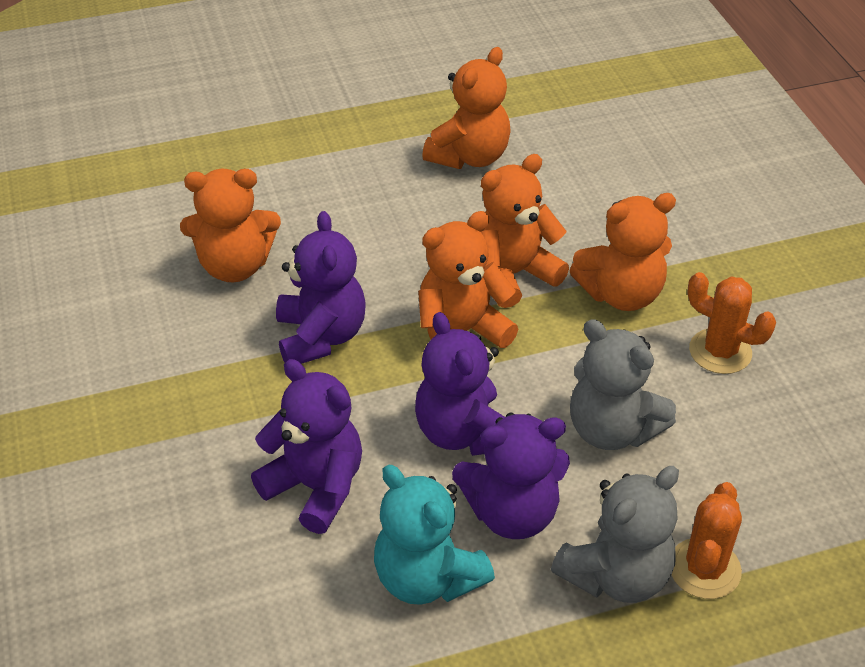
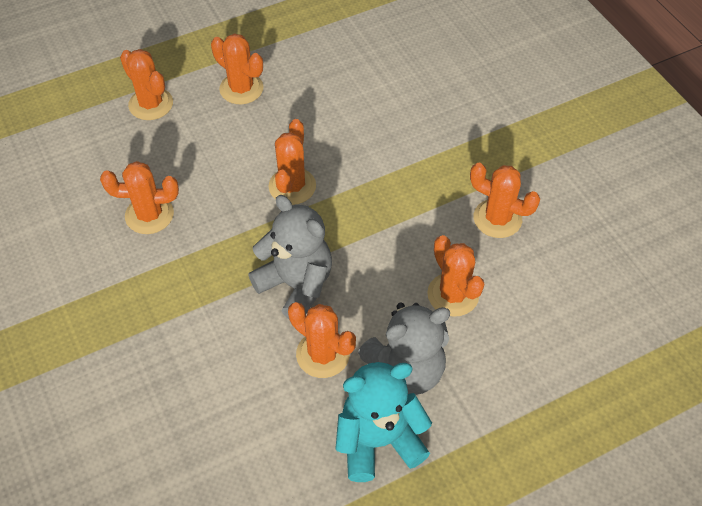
orange cactus: 2 -> 7
orange teddy bear: 5 -> 0
purple teddy bear: 4 -> 0

